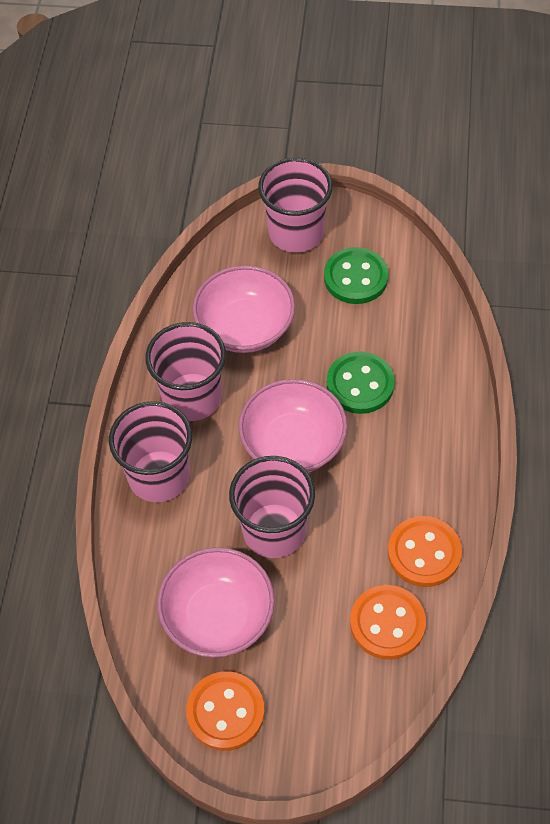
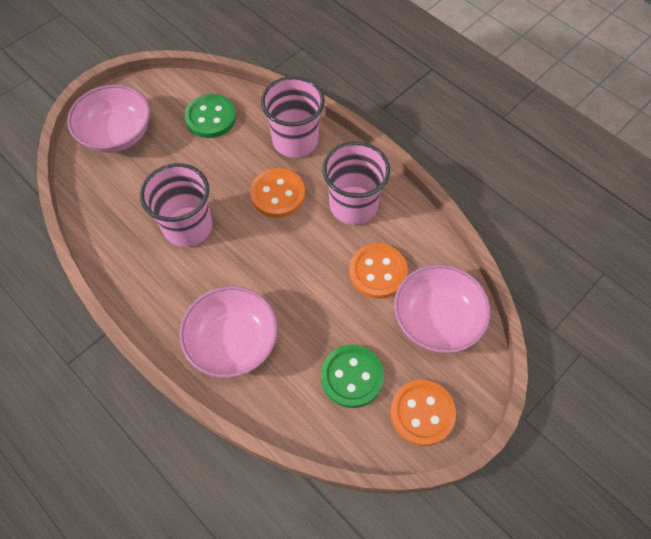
pink cup: 4 -> 3

